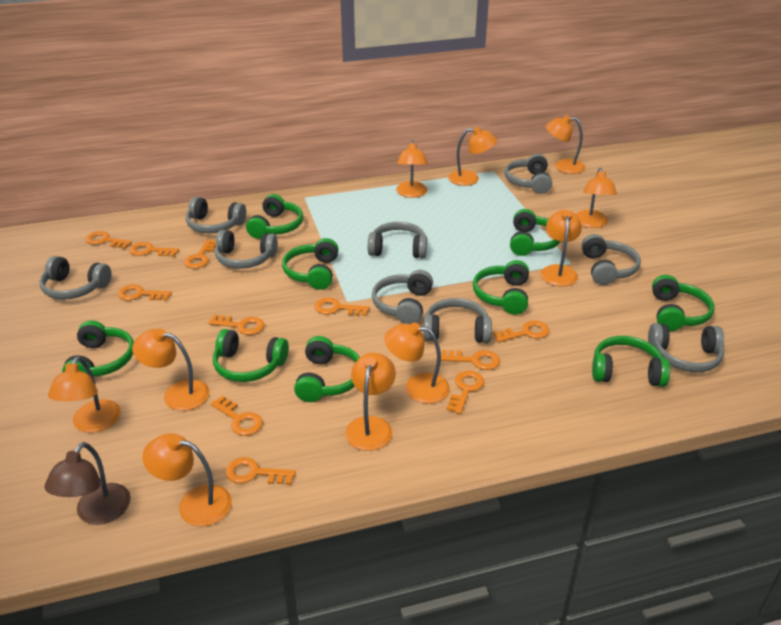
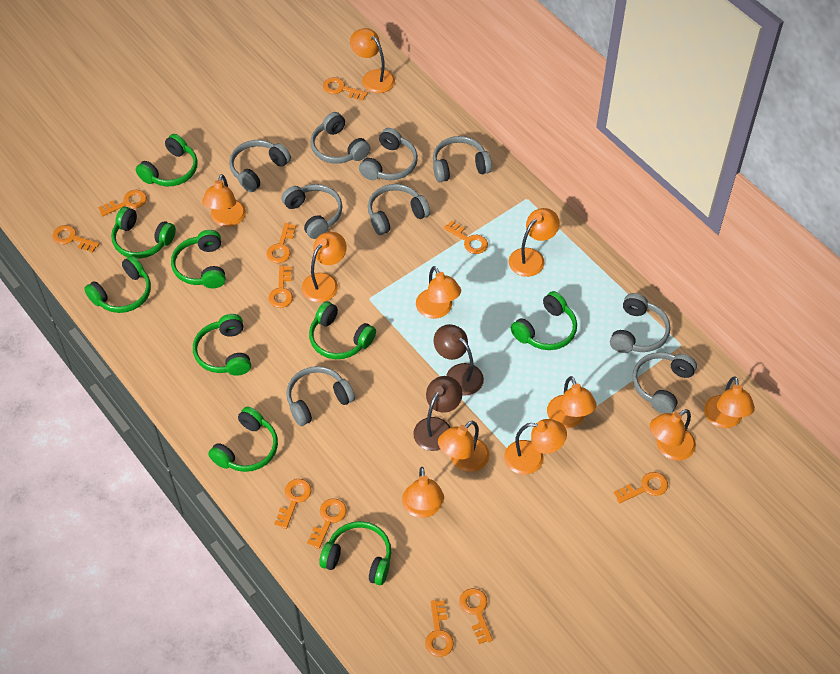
brown lamp: 1 -> 2
orange lamp: 10 -> 11

